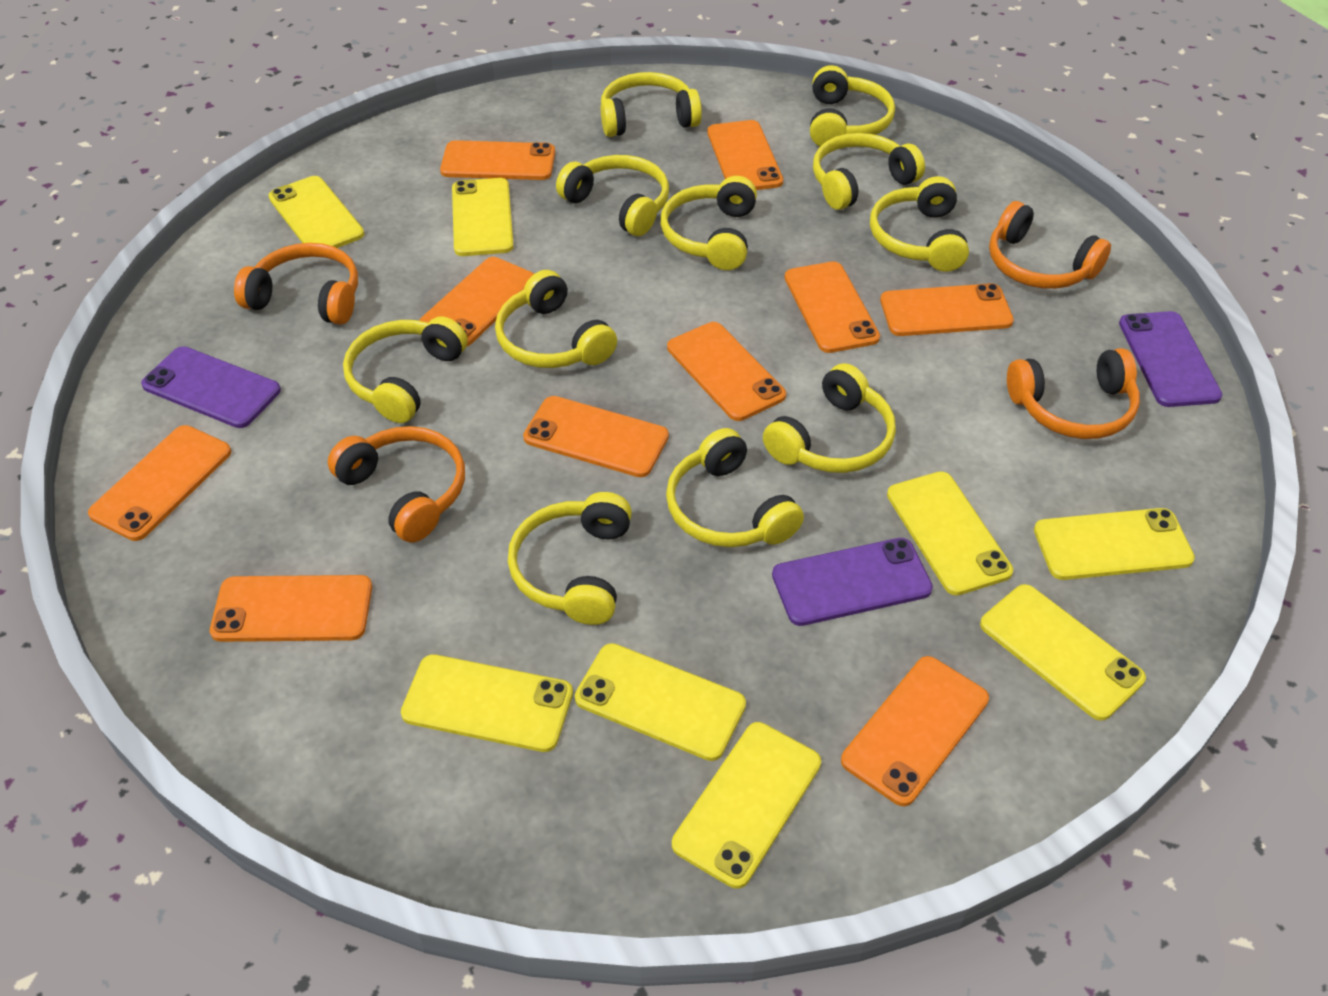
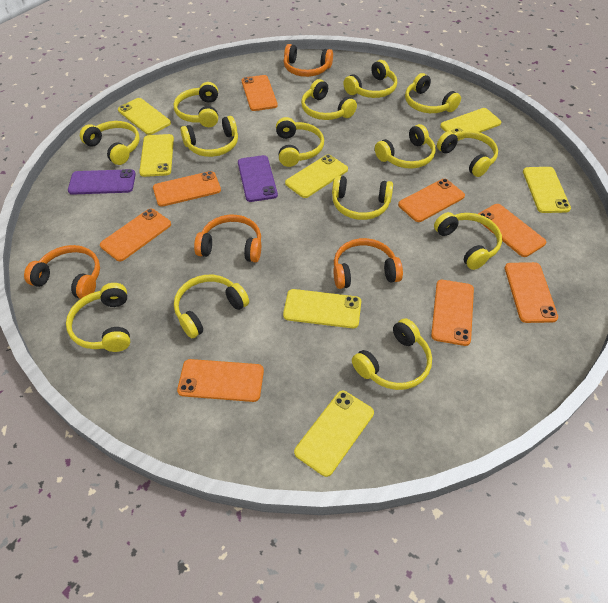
orange phone: 10 -> 8
purple phone: 3 -> 2
yellow headphones: 11 -> 14
yellow phone: 8 -> 7

